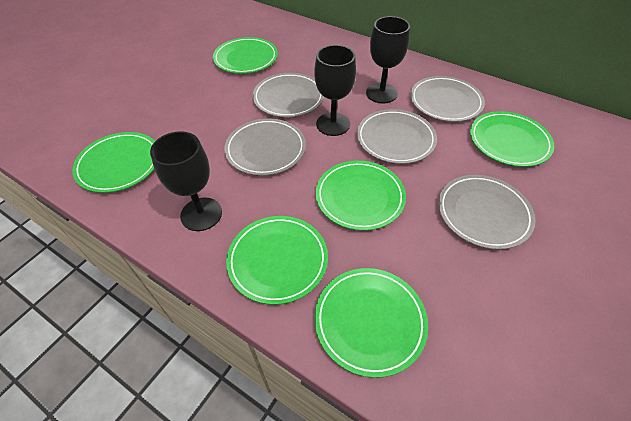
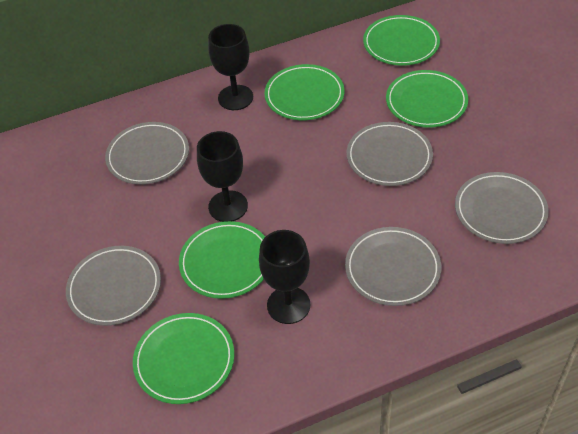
green plate: 6 -> 5

